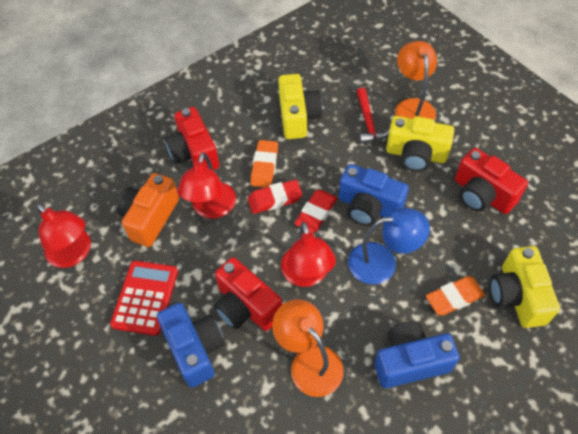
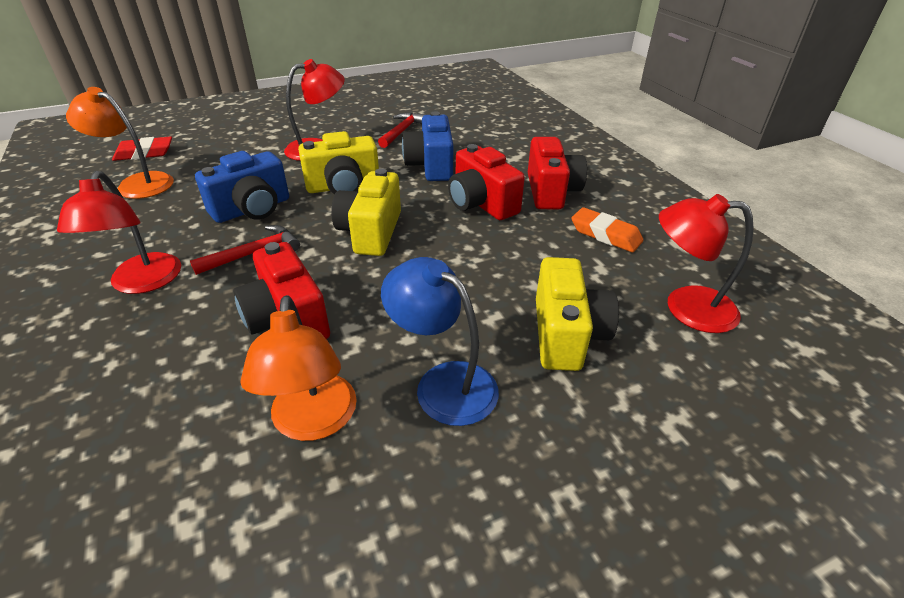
blue camera: 3 -> 2
orange camera: 1 -> 0
orange eraser: 2 -> 1
red calculator: 1 -> 0
red eraser: 2 -> 1
red hammer: 1 -> 2

